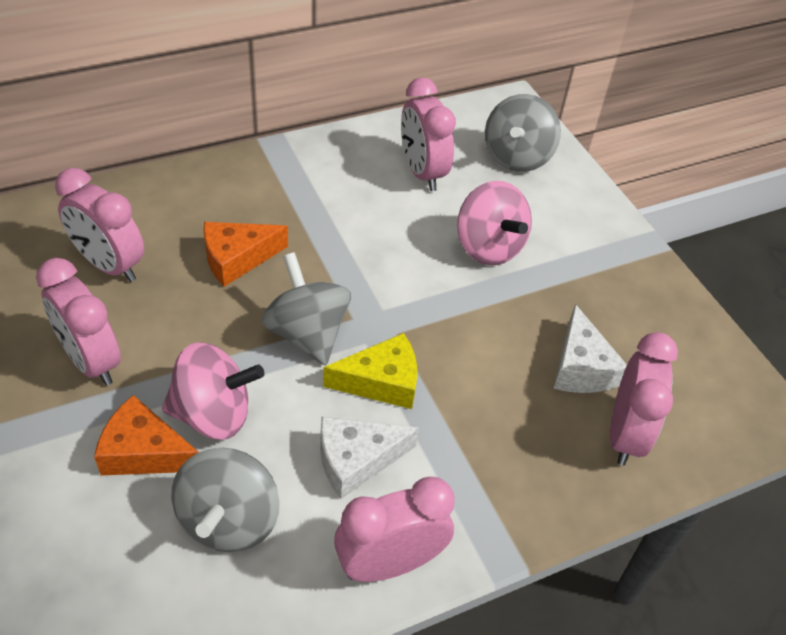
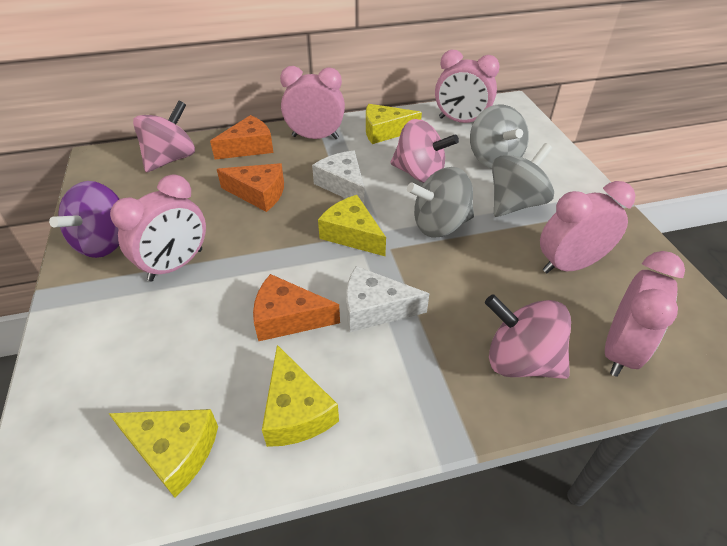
orange cheese: 2 -> 3
pink spinning top: 2 -> 3
purple spinning top: 0 -> 1
yellow cheese: 1 -> 4

